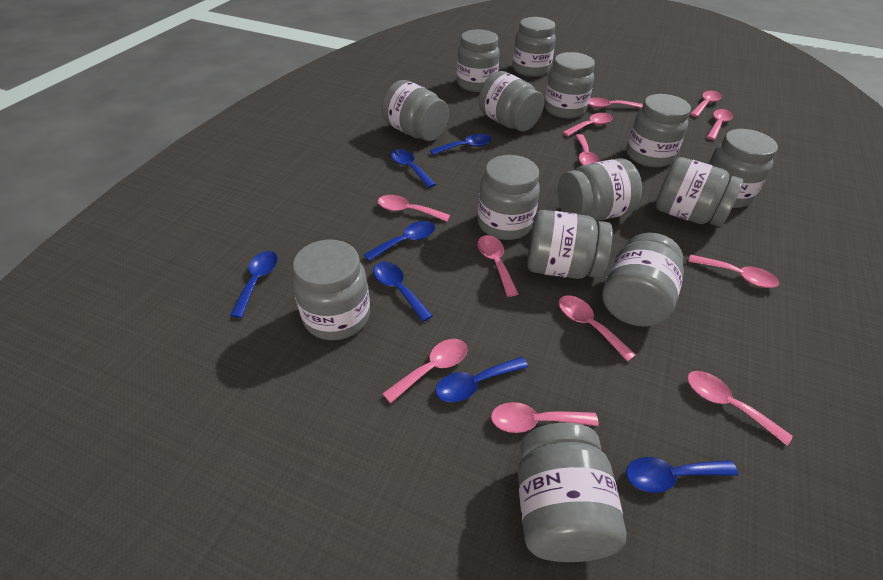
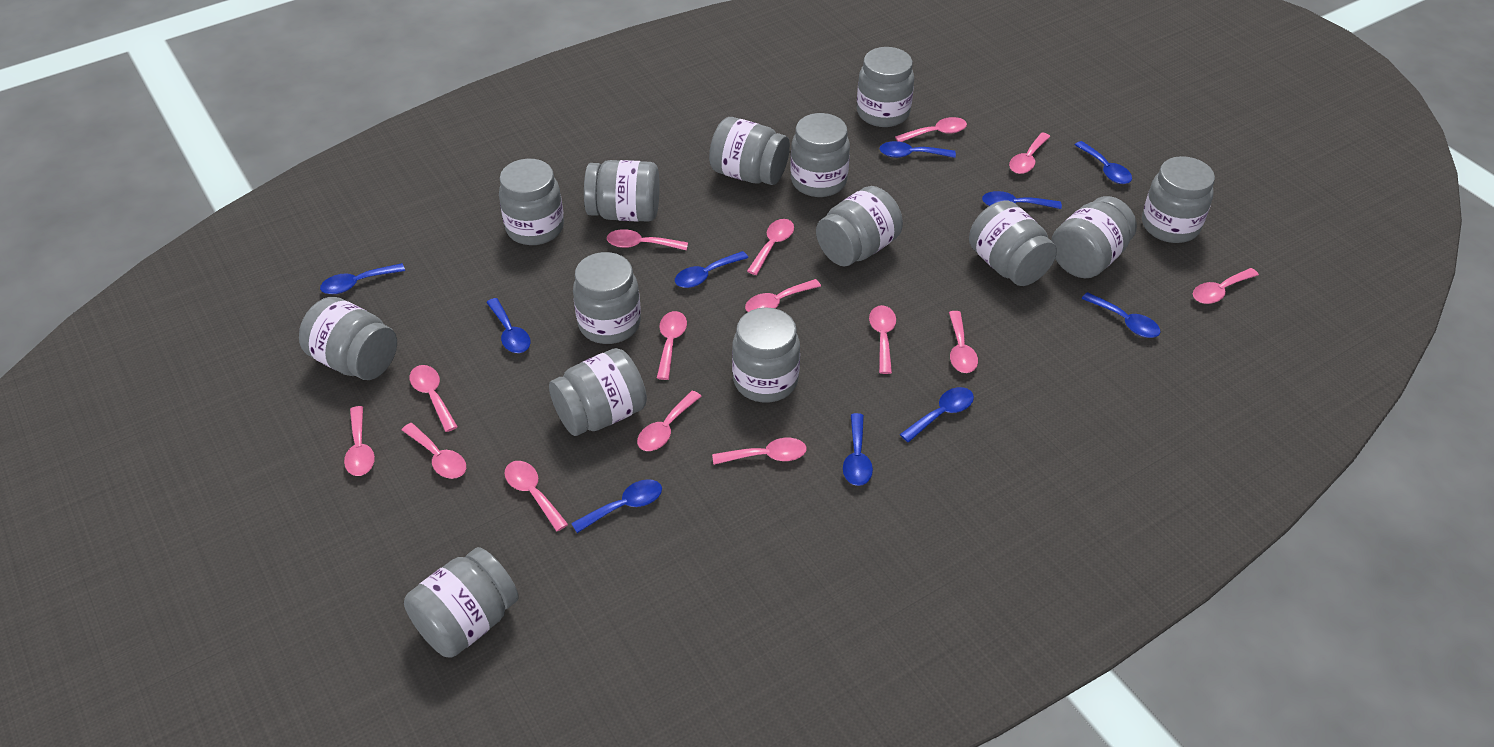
blue spoon: 7 -> 10
pink spoon: 12 -> 15

